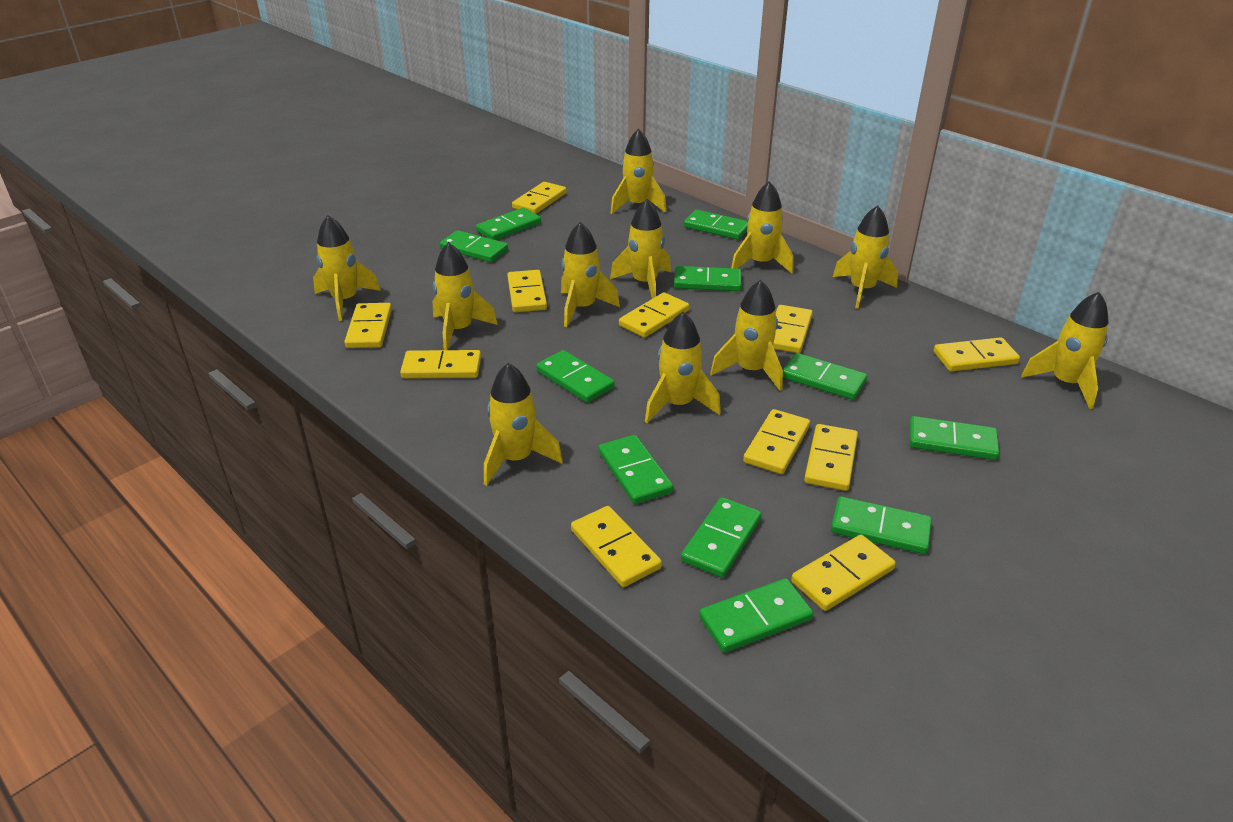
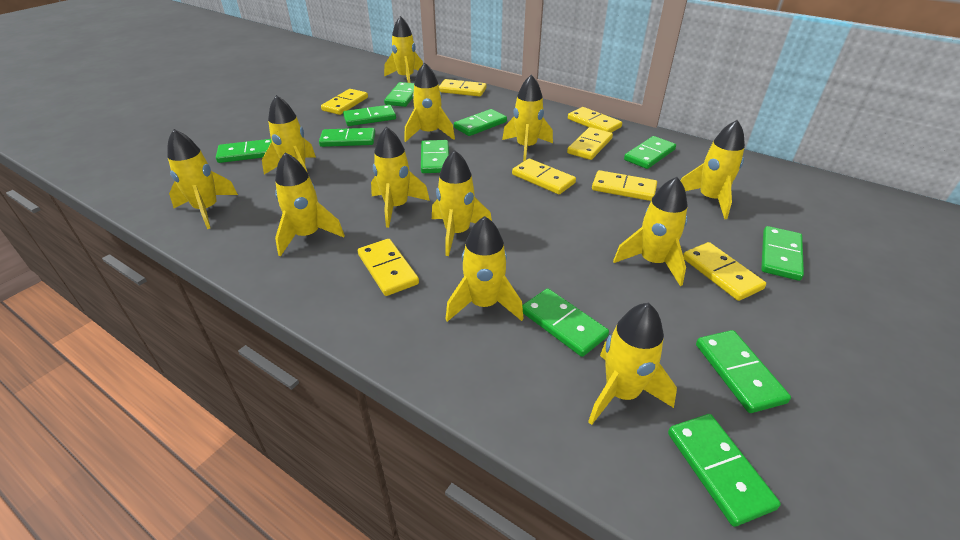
yellow domino: 11 -> 8
yellow rocket: 11 -> 12

